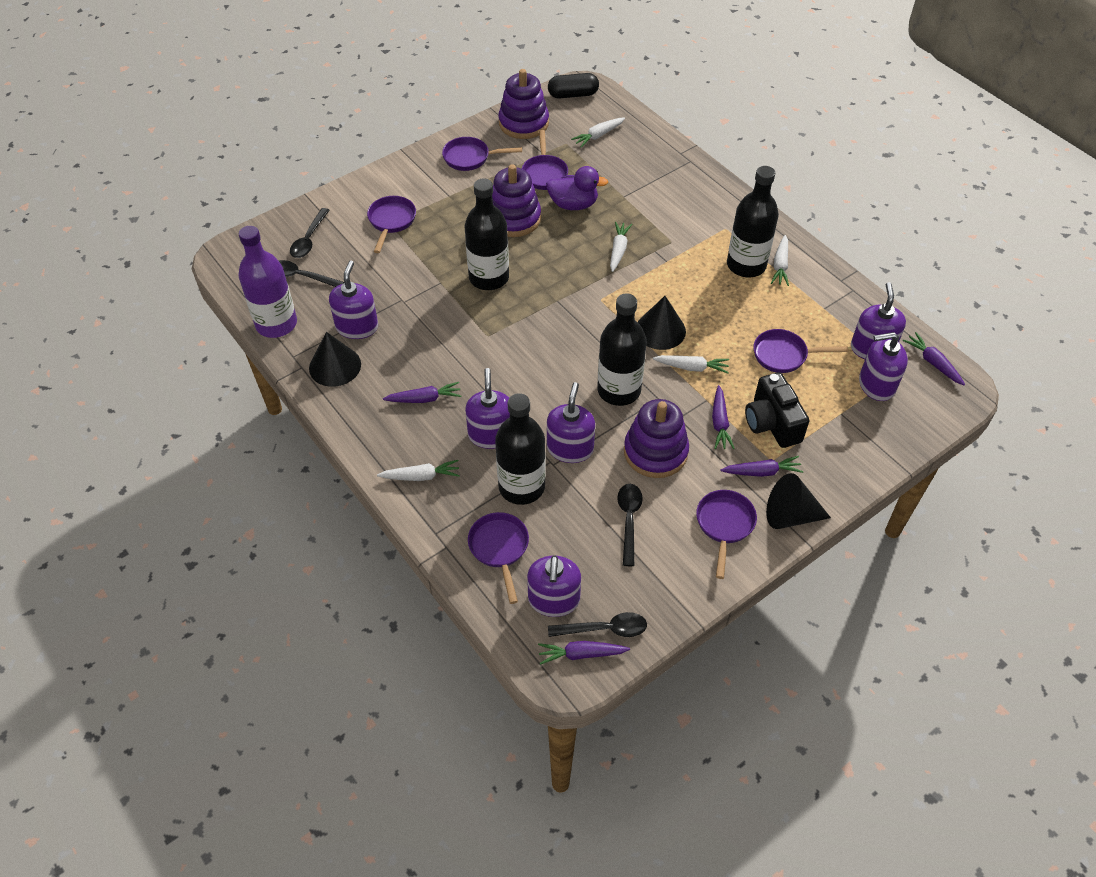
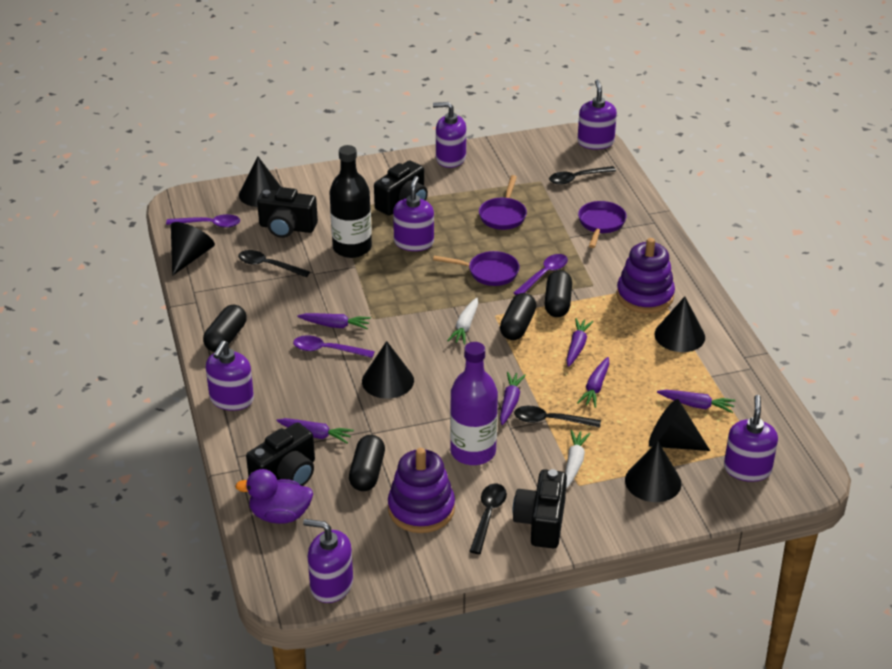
black bottle: 4 -> 1
black camera: 1 -> 4
black capsule: 1 -> 4
black cone: 3 -> 6
purple carrot: 5 -> 6
purple pan: 6 -> 3
purple spoon: 0 -> 3
purple stacking toy: 3 -> 2
white carrot: 5 -> 2

